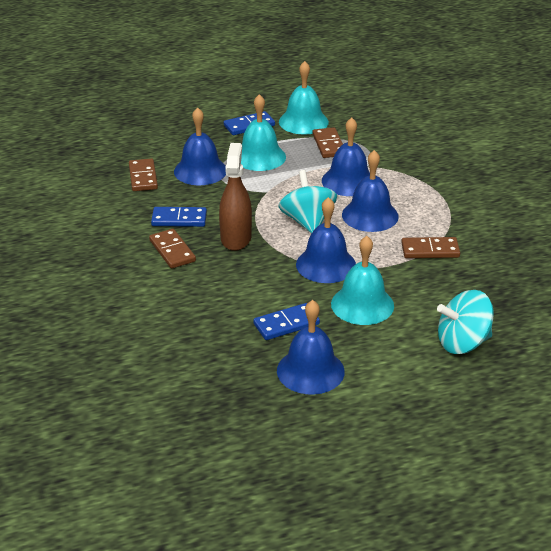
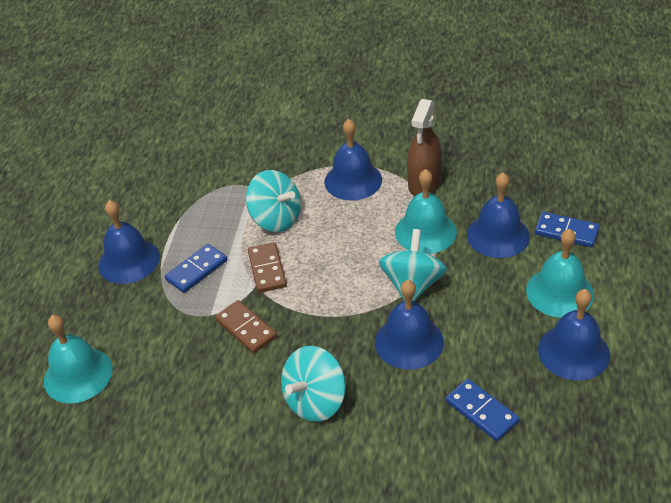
brown domino: 4 -> 2
turquoise spinning top: 2 -> 3

